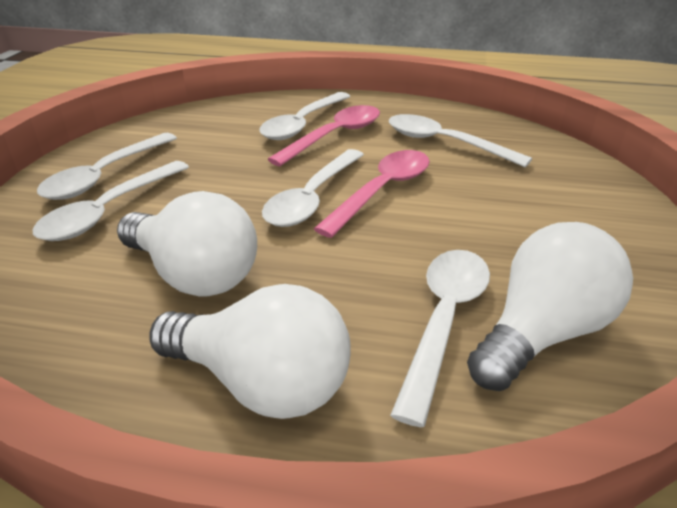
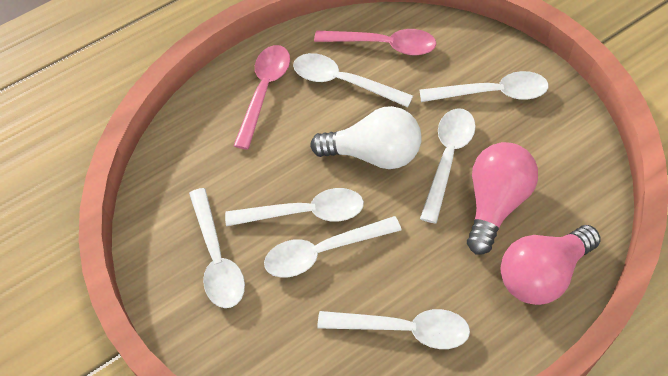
pink light bulb: 0 -> 2
white light bulb: 3 -> 1
white spoon: 6 -> 7

